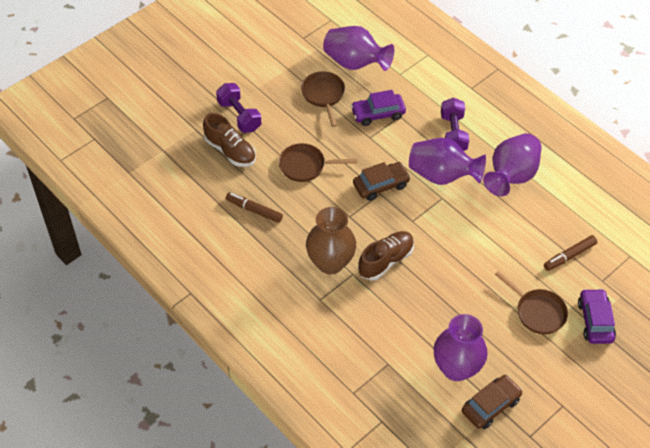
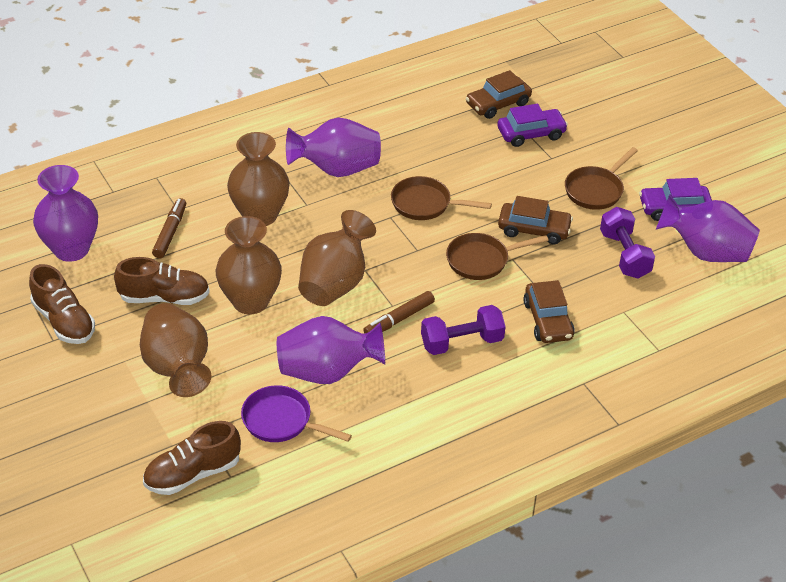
brown car: 2 -> 3
brown shoe: 2 -> 3
brown vase: 1 -> 4
purple pan: 0 -> 1

